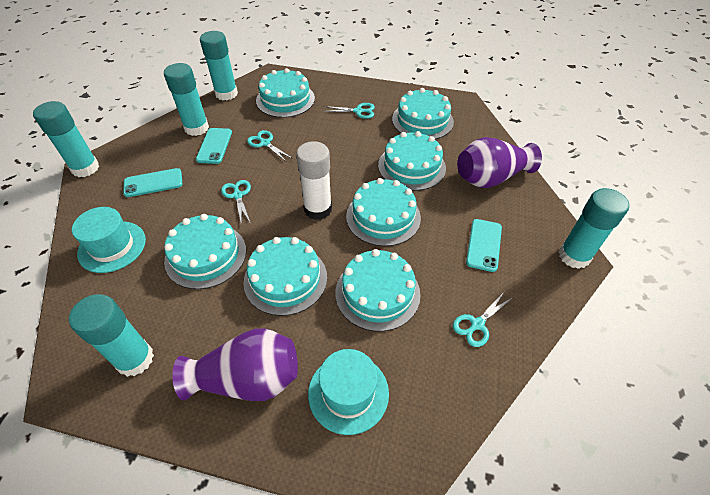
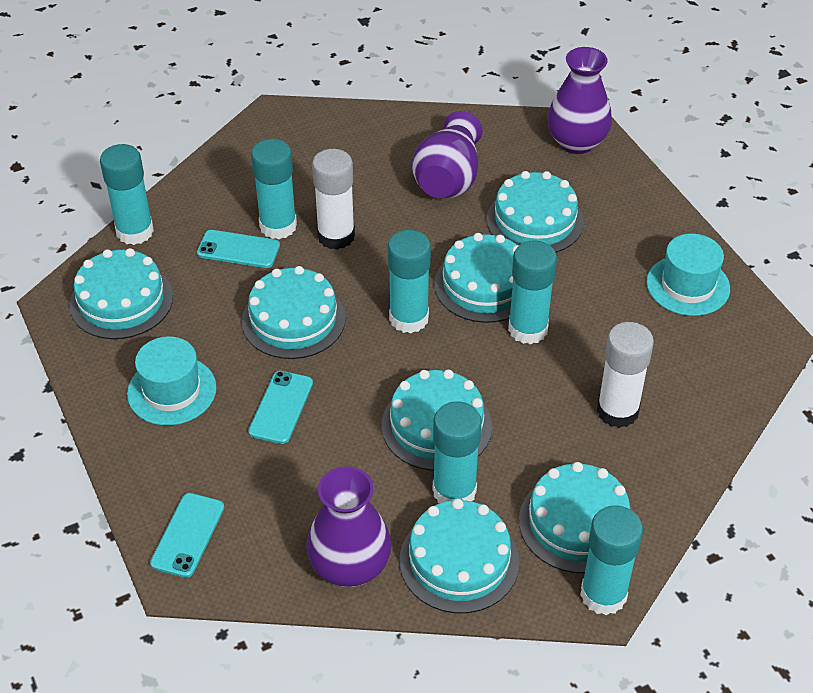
purple vase: 2 -> 3
turquoise glue stick: 5 -> 6
turquoise scissors: 4 -> 0
white glue stick: 1 -> 2

